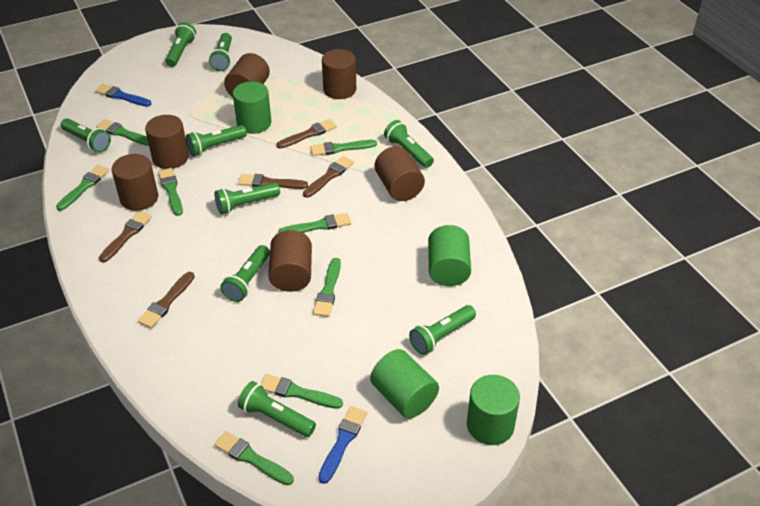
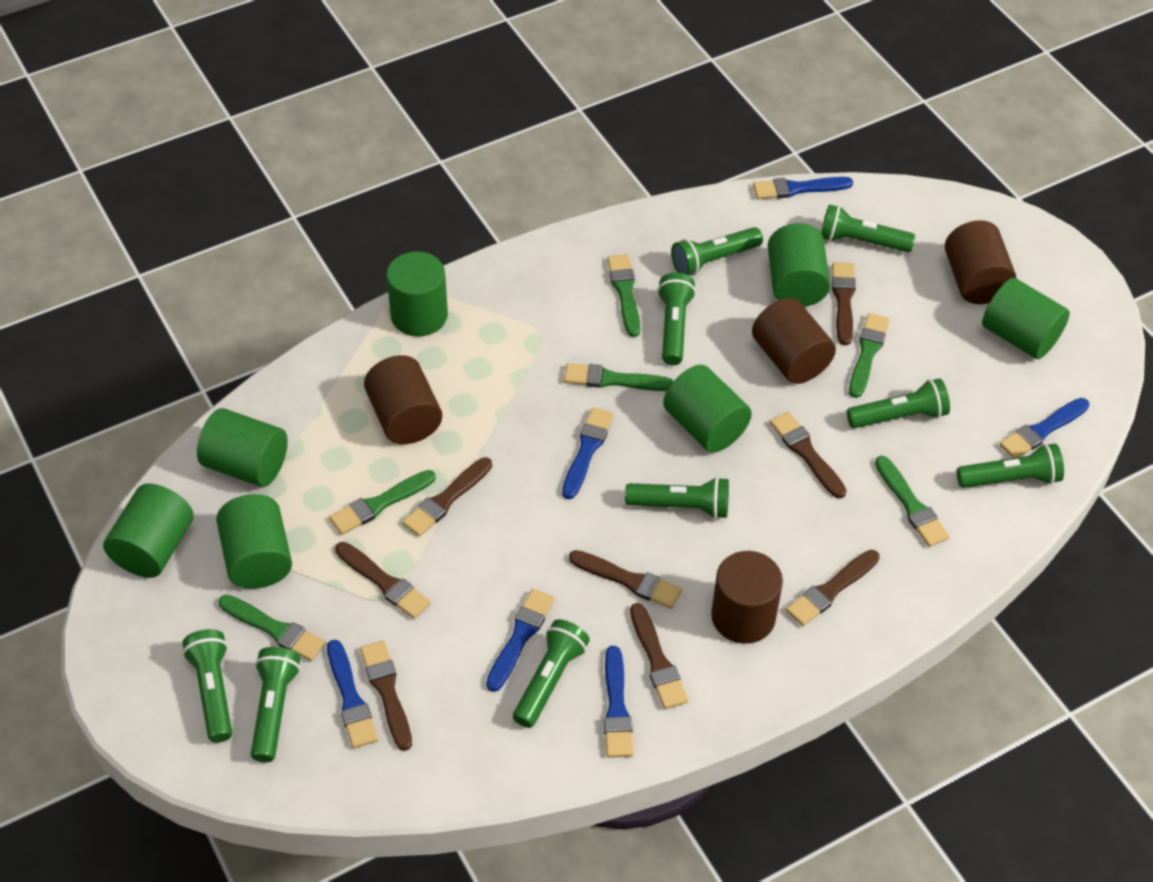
blue brush: 2 -> 6
brown brush: 5 -> 8
brown cylinder: 6 -> 4
green brush: 8 -> 6
green cylinder: 4 -> 7

